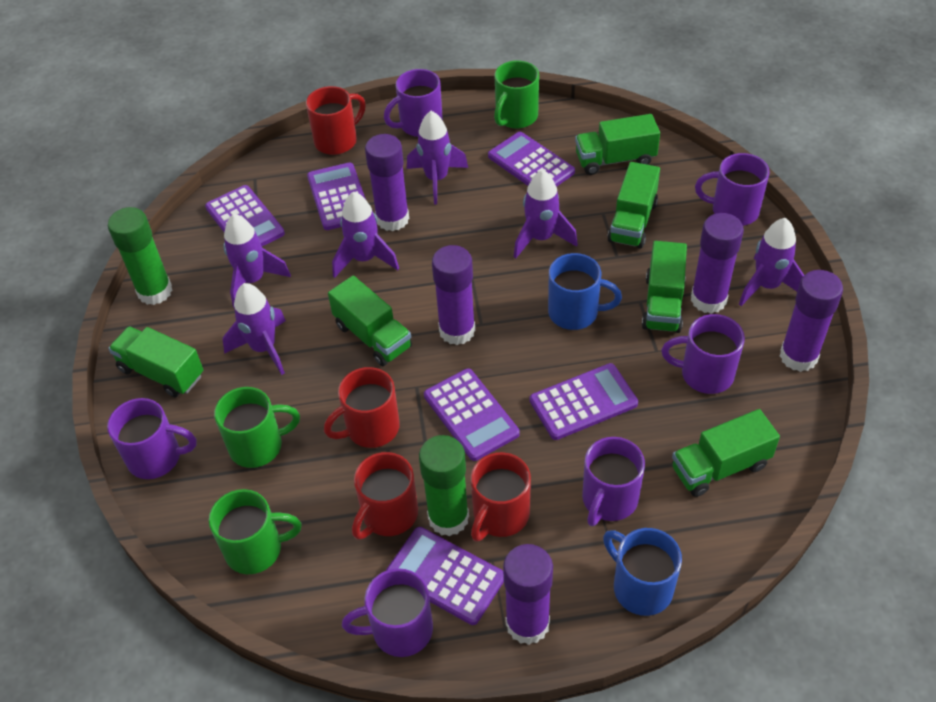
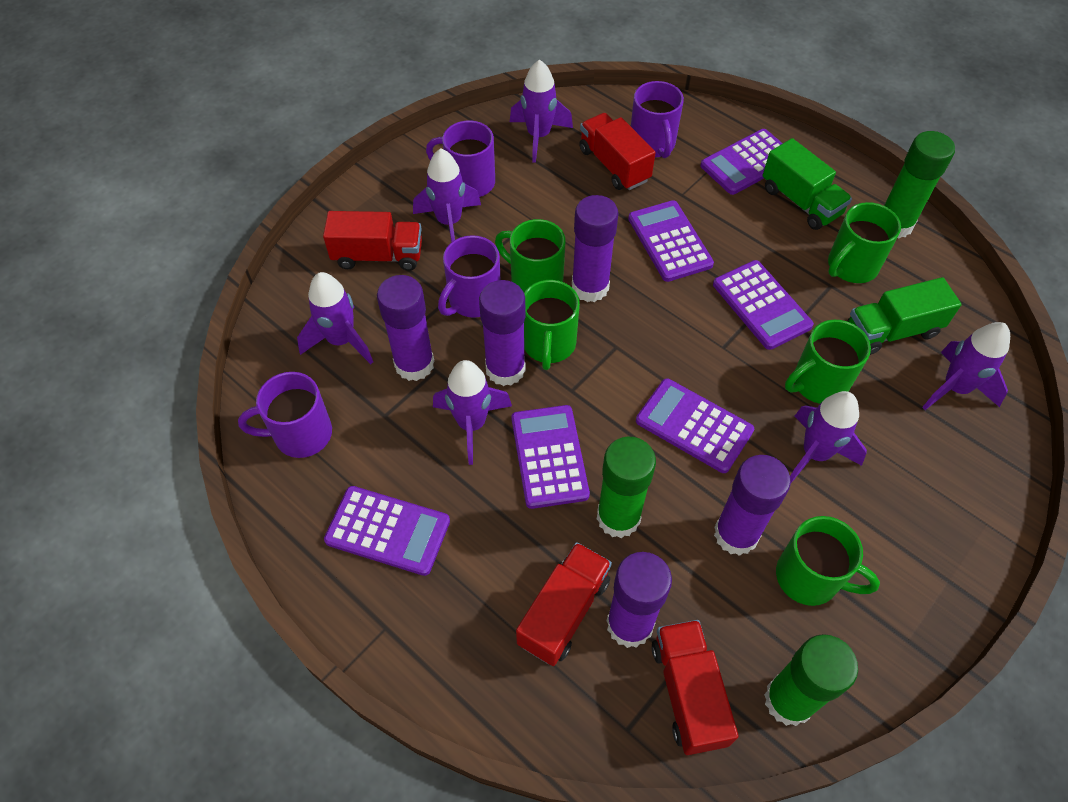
blue mug: 2 -> 0
green glue stick: 2 -> 3
green mug: 3 -> 5
green truck: 6 -> 2
purple mug: 6 -> 4
red mug: 4 -> 0
red truck: 0 -> 4

